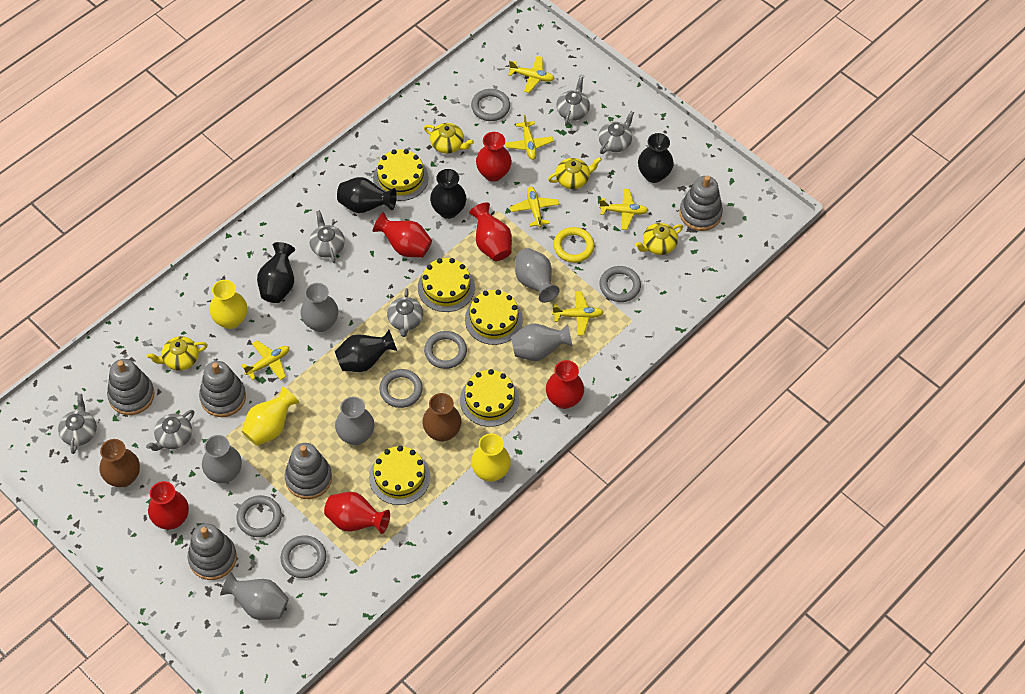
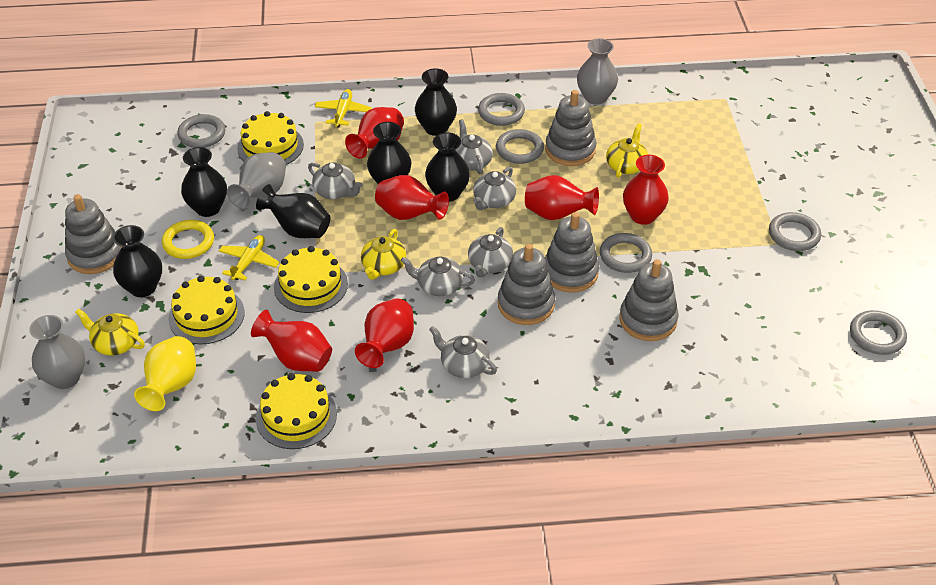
black vase: 5 -> 6
brown vase: 2 -> 0
grey vase: 6 -> 3
yellow cake: 5 -> 4
yellow plane: 6 -> 2
yellow teapot: 4 -> 3
yellow vase: 3 -> 1

